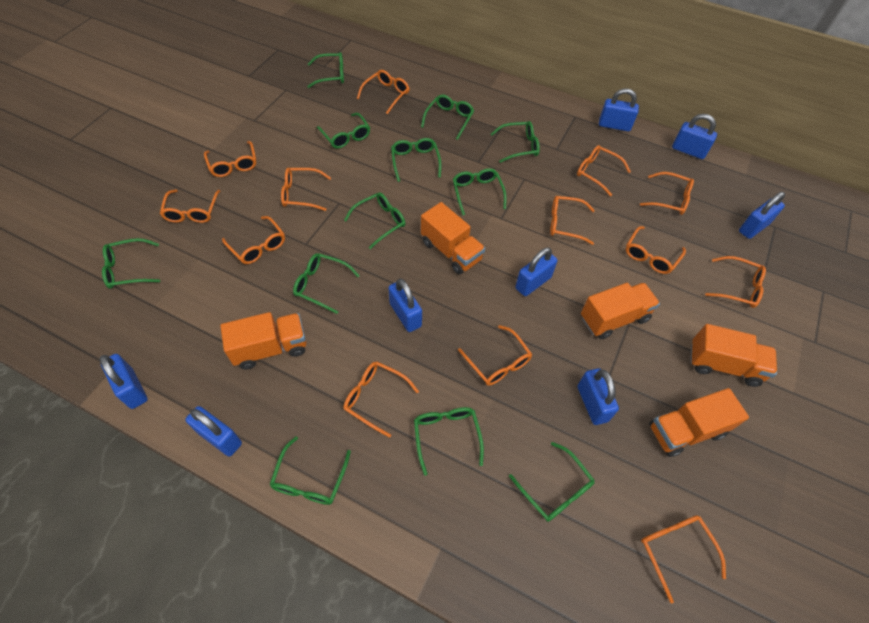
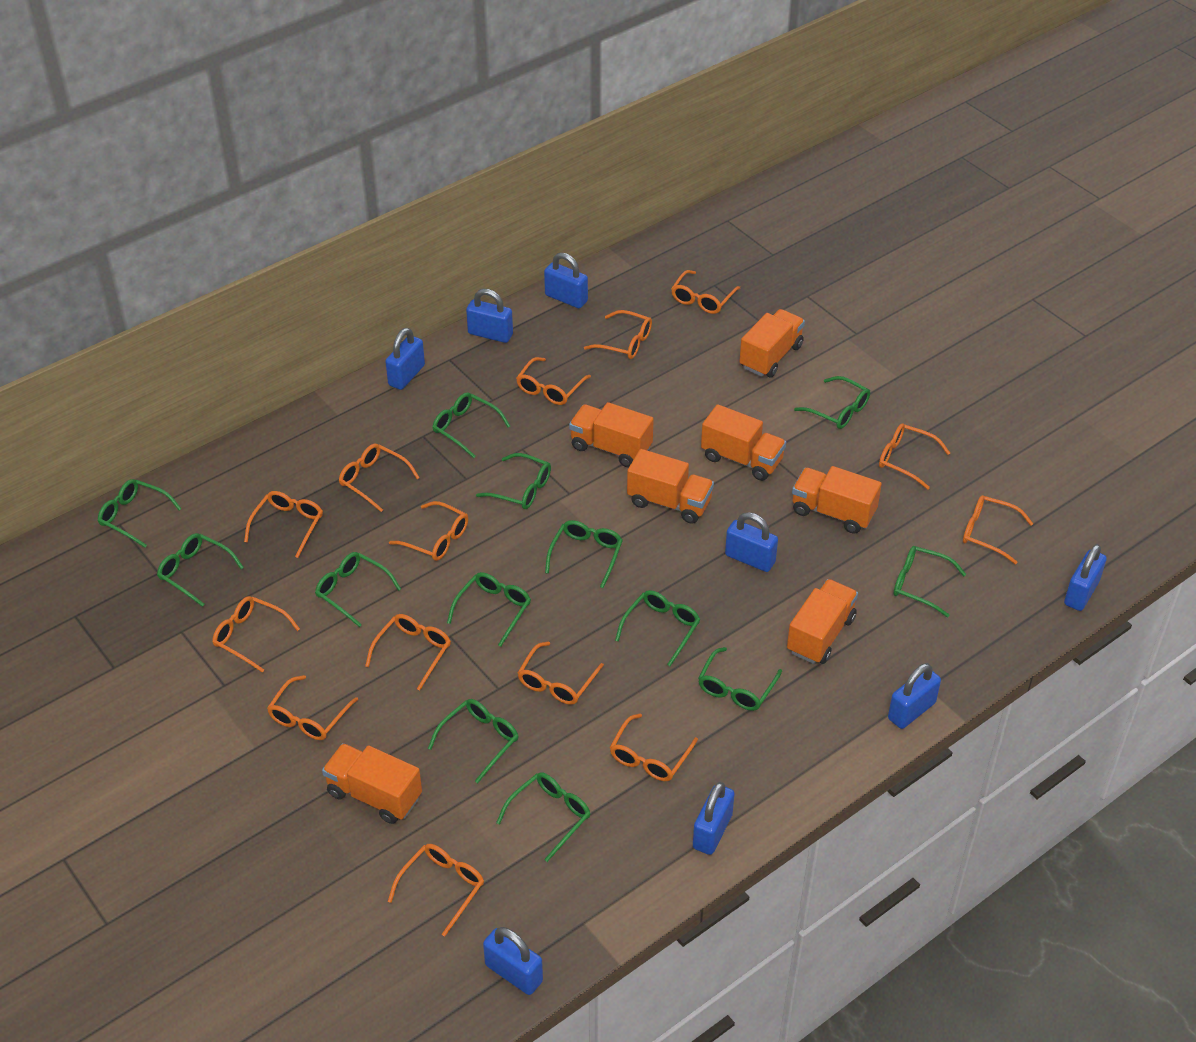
green glasses: 12 -> 13
orange glasses: 13 -> 14
orange truck: 5 -> 7

